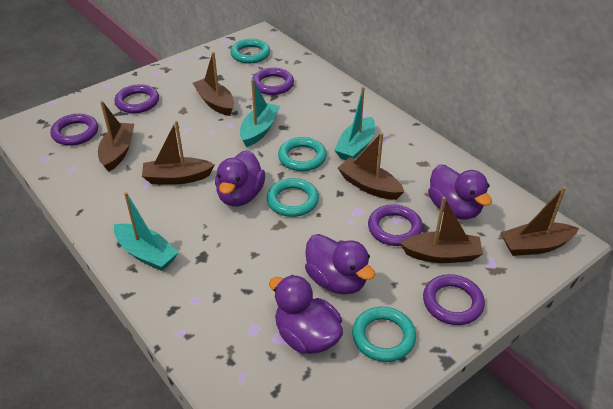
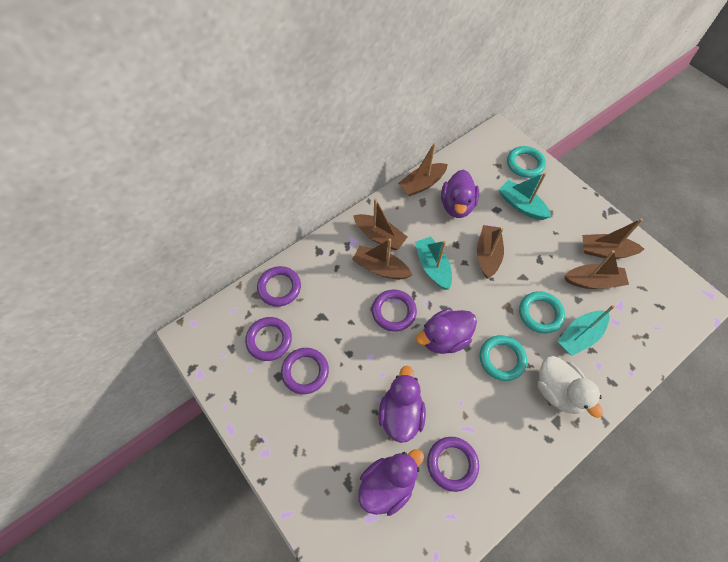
turquoise ring: 4 -> 3
white duck: 0 -> 1

